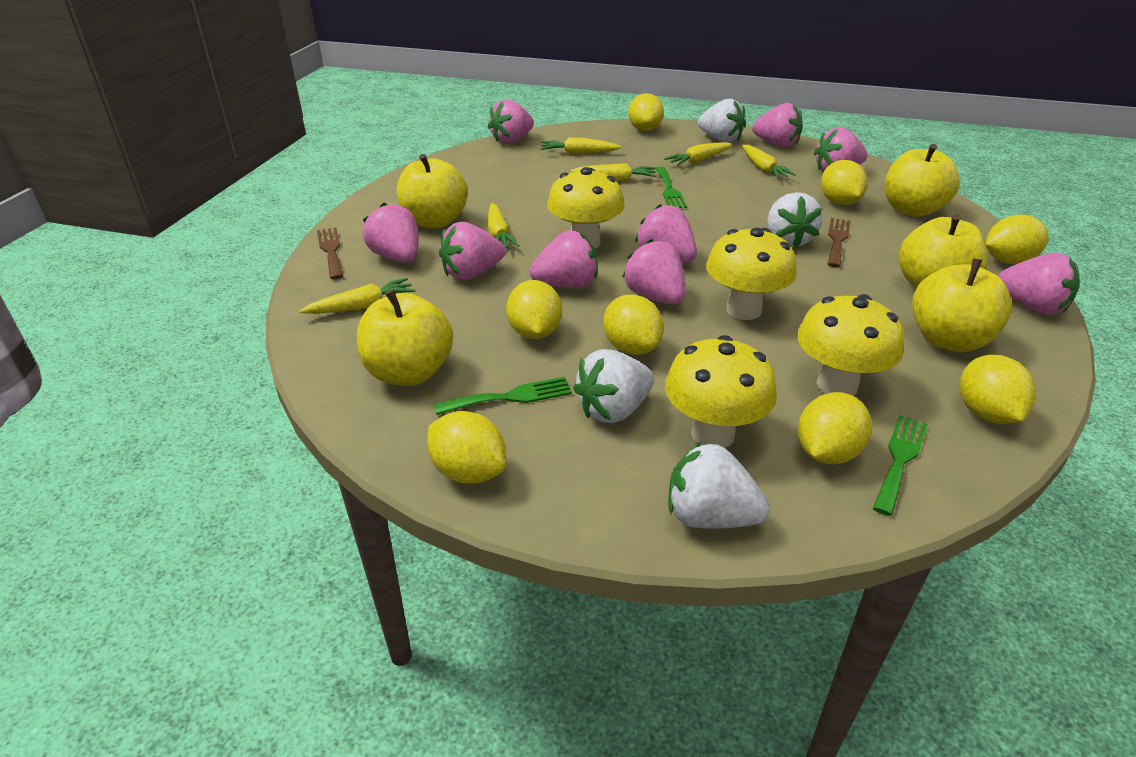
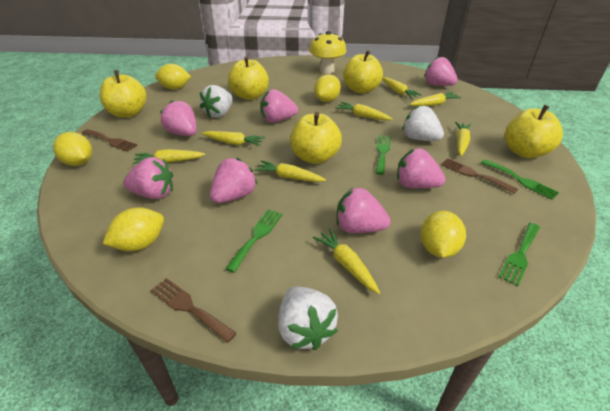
brown fork: 2 -> 3
green fork: 3 -> 4
pink strawberry: 9 -> 7
white strawberry: 4 -> 3
yellow carrot: 6 -> 8
yellow lemon: 8 -> 5
yellow mushroom: 4 -> 1

